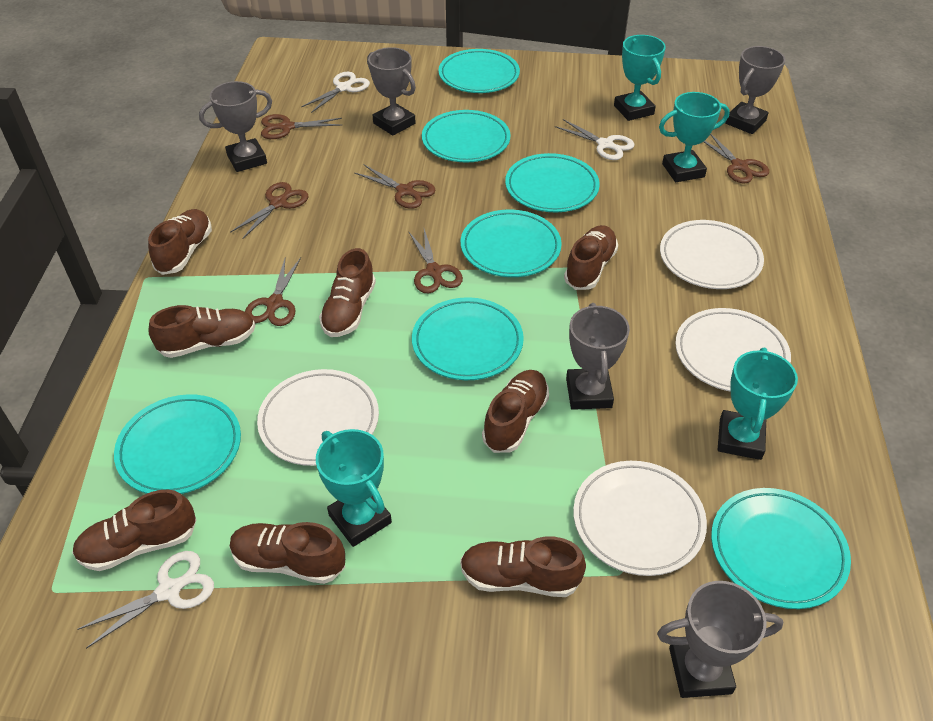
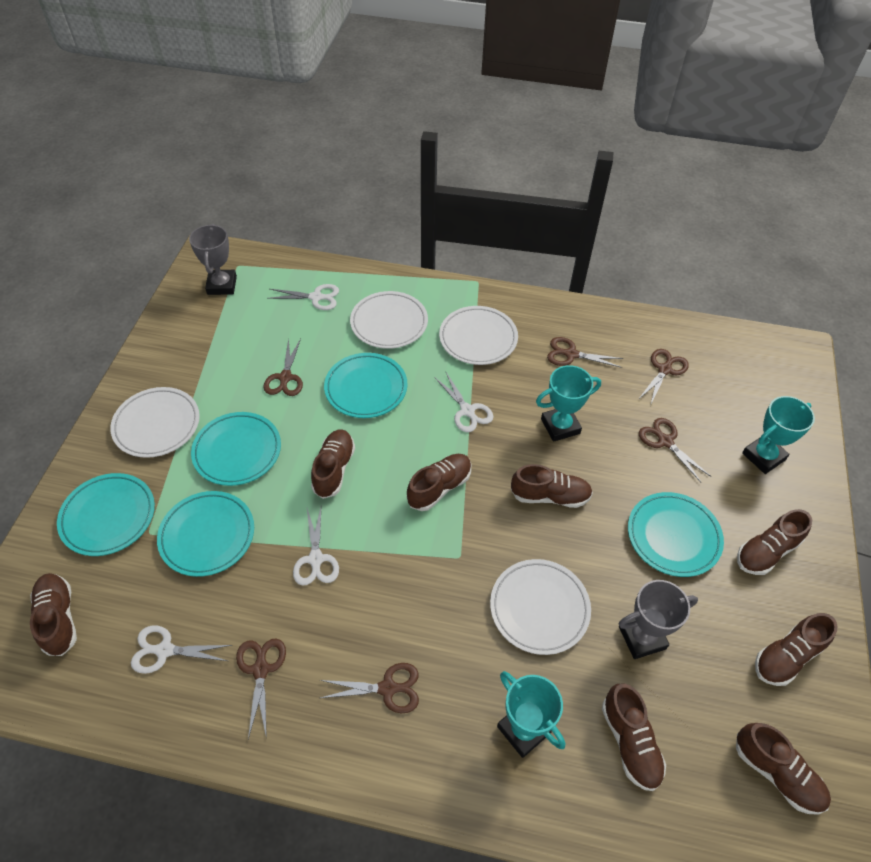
grey trophy: 5 -> 2
turquoise plate: 7 -> 5
turquoise trophy: 4 -> 3
white scissors: 3 -> 4

